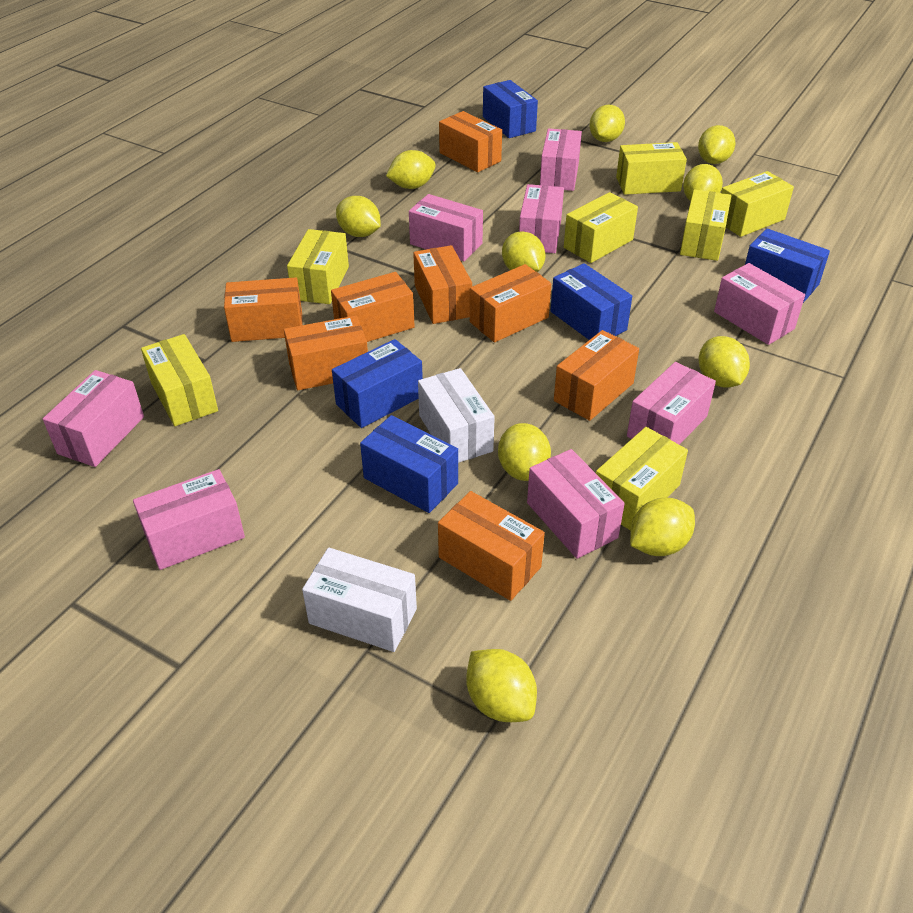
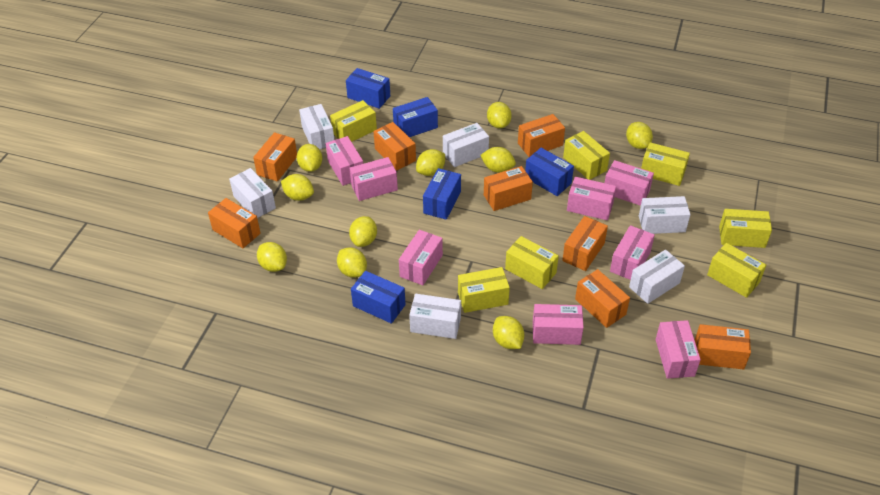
white box: 2 -> 6

